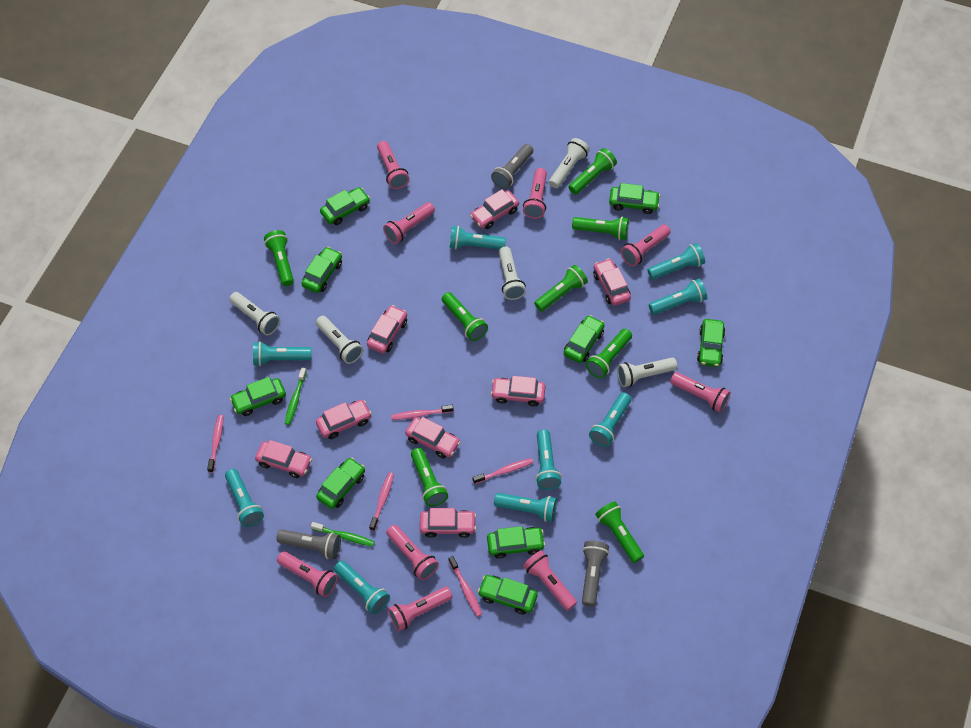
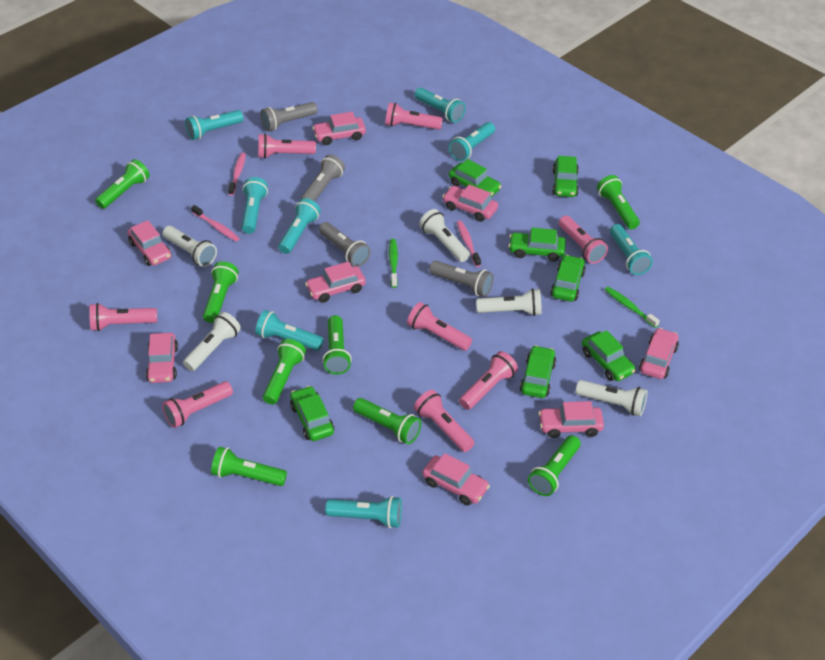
green car: 9 -> 7
grey flashlight: 3 -> 4
pink flashlight: 9 -> 8
pink toothbrush: 5 -> 3
turquoise flashlight: 9 -> 8

